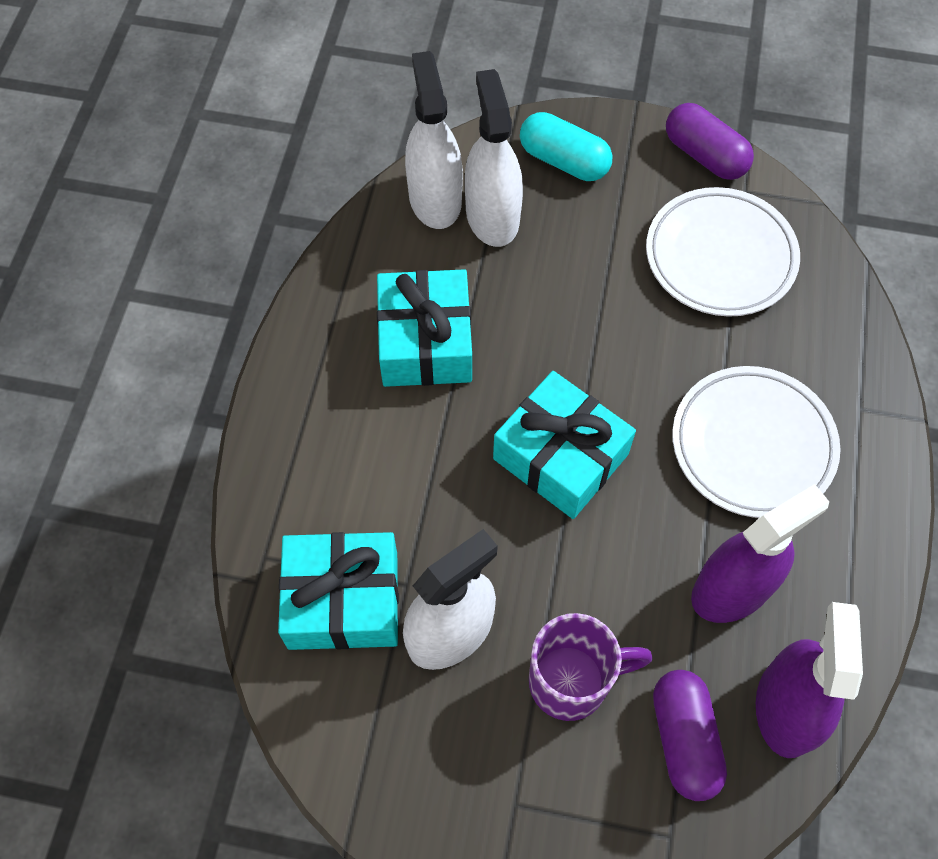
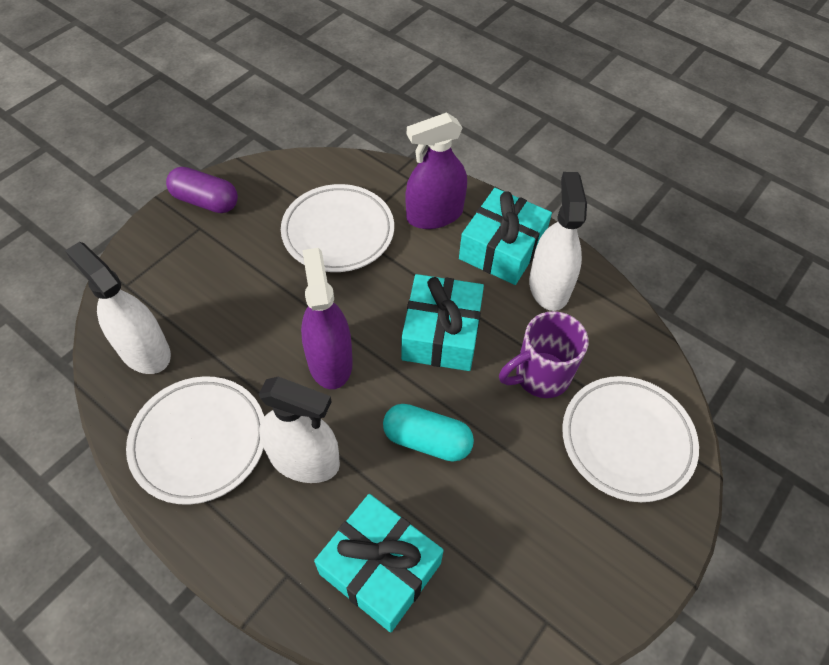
purple capsule: 2 -> 1
white plate: 2 -> 3

